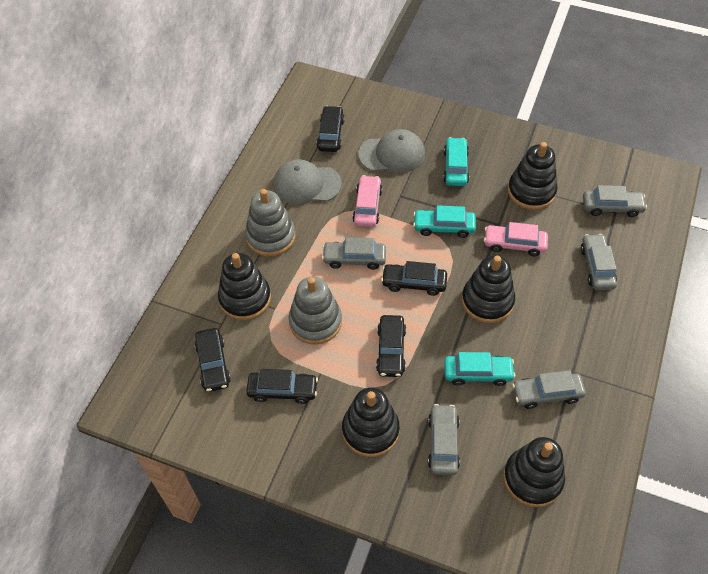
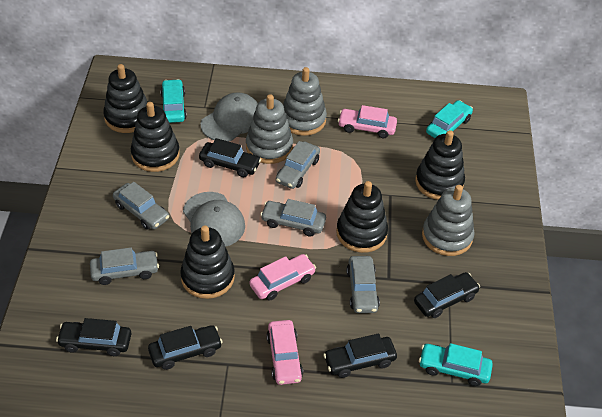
grey stacking toy: 2 -> 3
pink car: 2 -> 3

